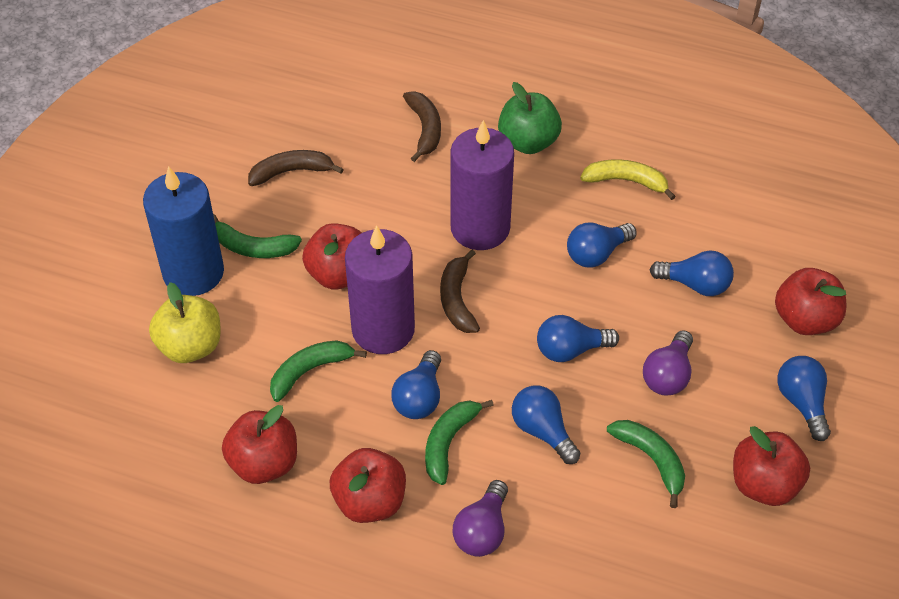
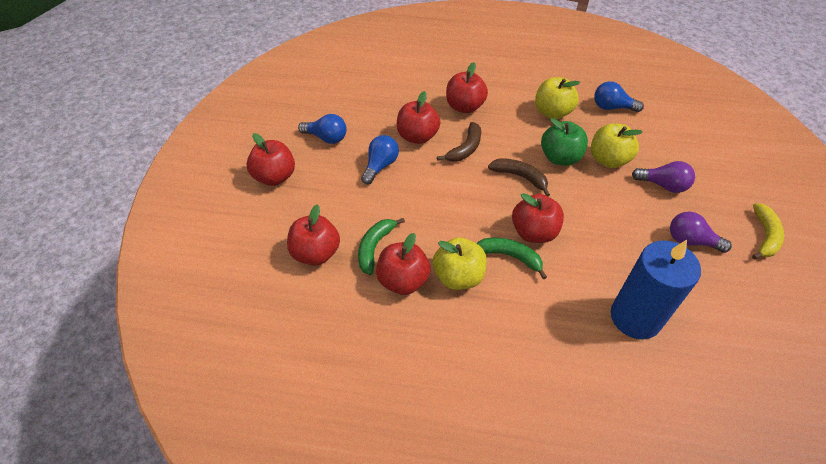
blue light bulb: 6 -> 3
brown banana: 3 -> 2
green banana: 4 -> 2
purple candle: 2 -> 0
red apple: 5 -> 6
yellow apple: 1 -> 3

